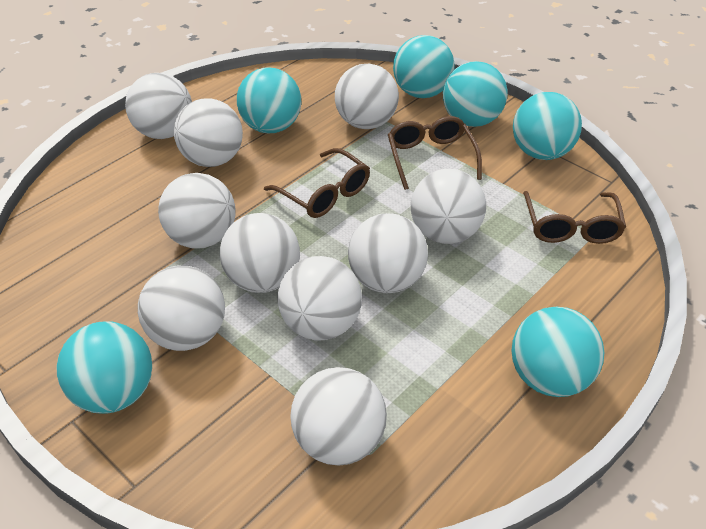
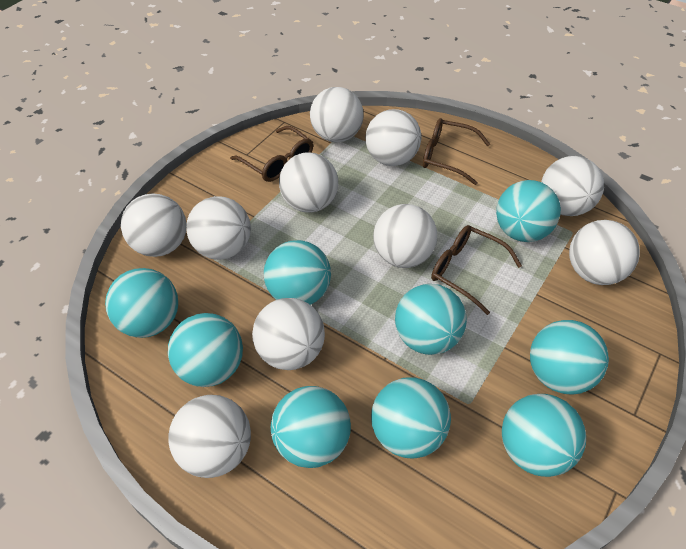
turquoise ball: 6 -> 9

